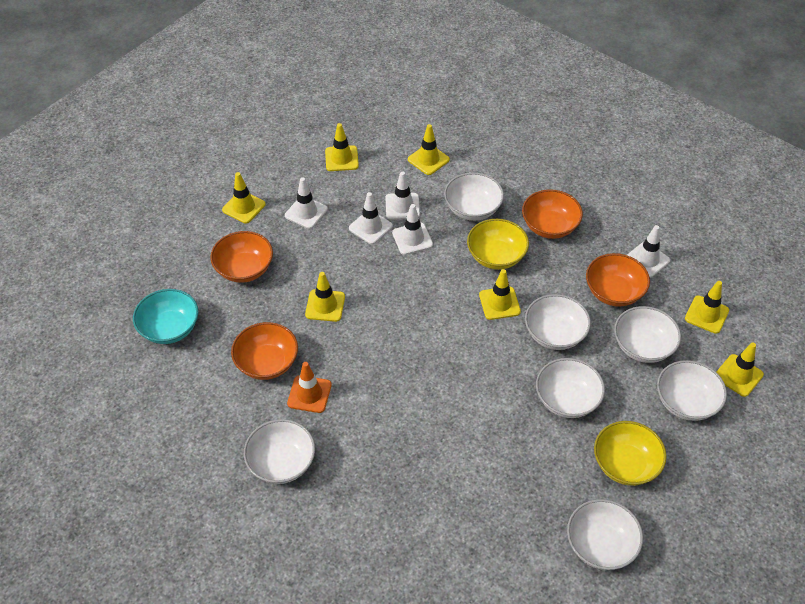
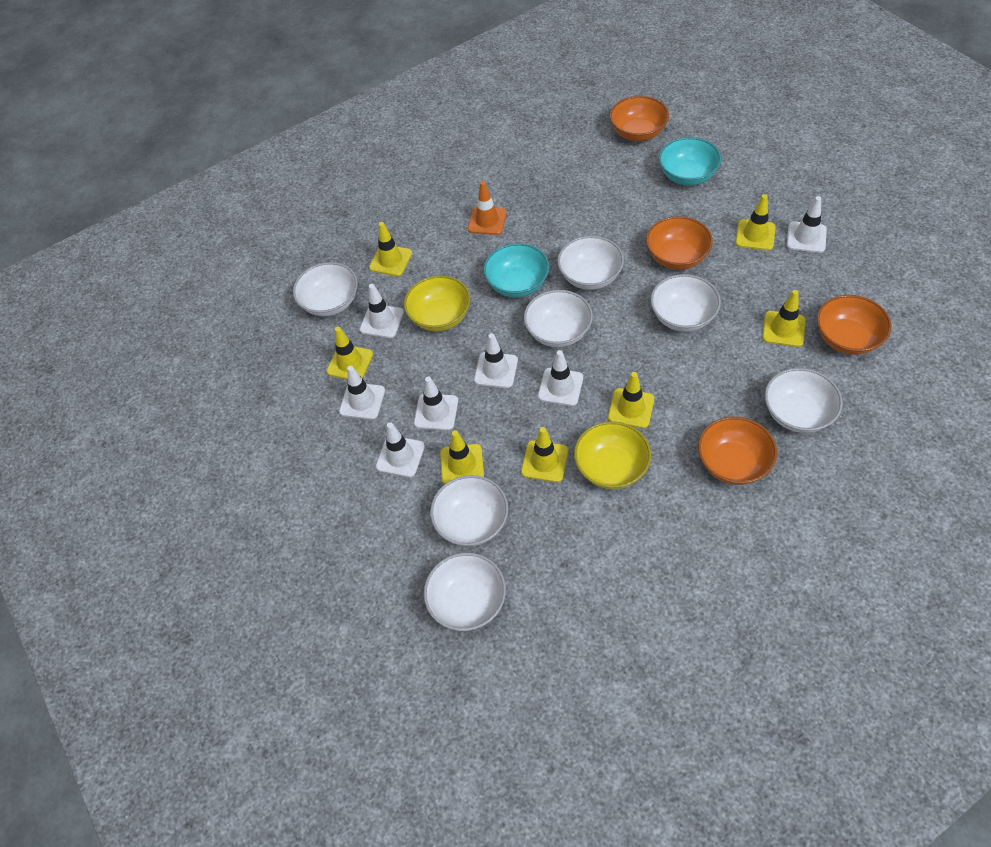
turquoise bowl: 1 -> 2
white traffic cone: 5 -> 7

